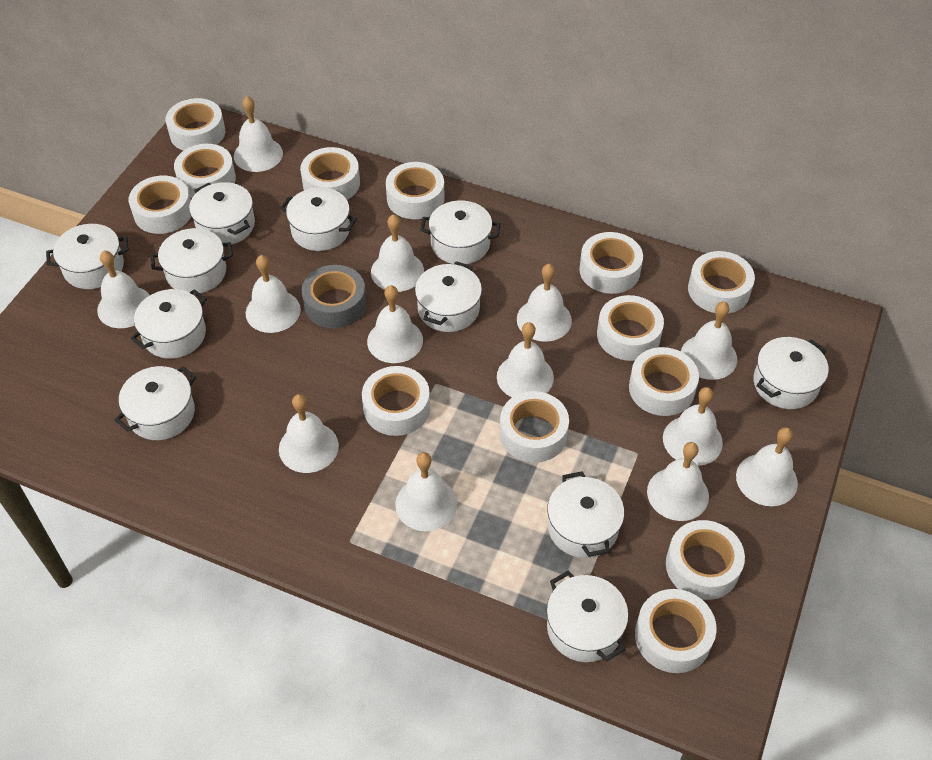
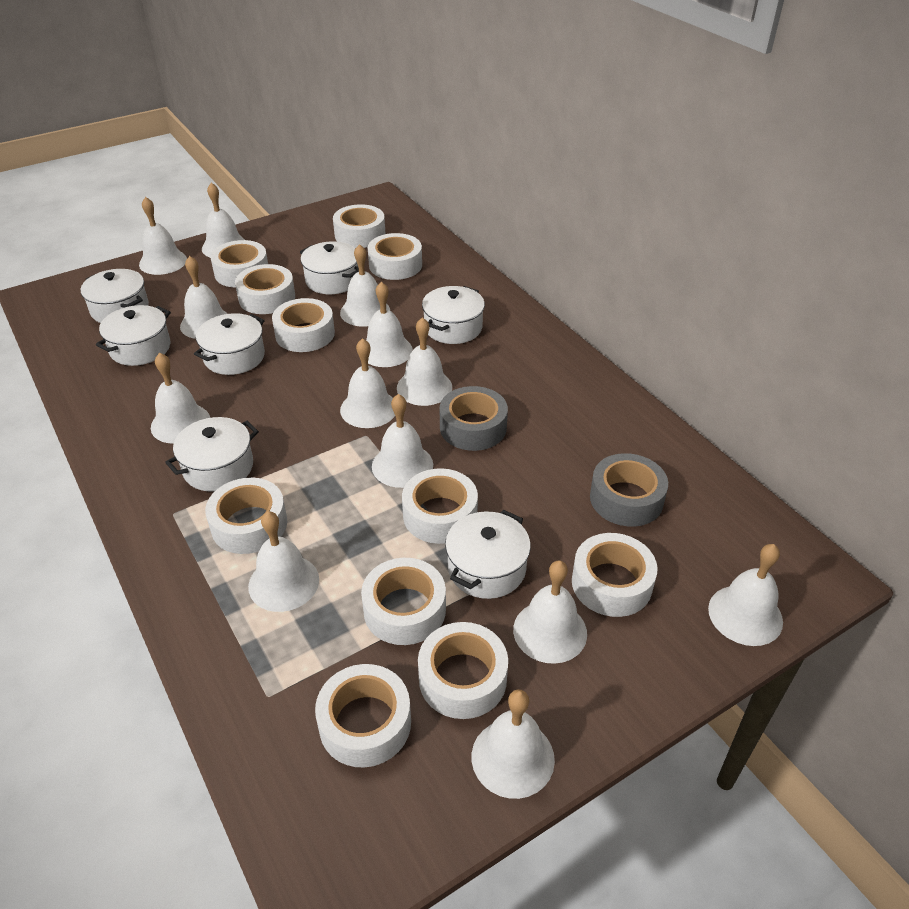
grey tape: 1 -> 2
white pot: 11 -> 7
white tape: 13 -> 11

